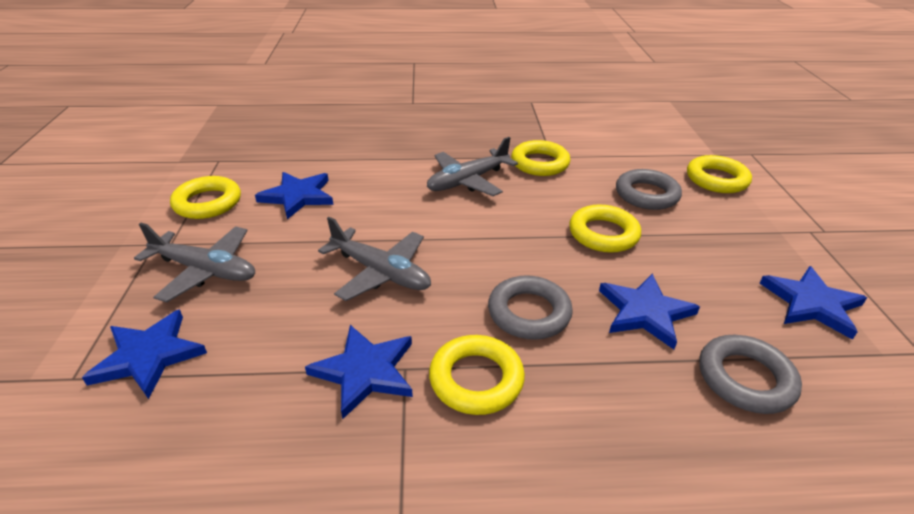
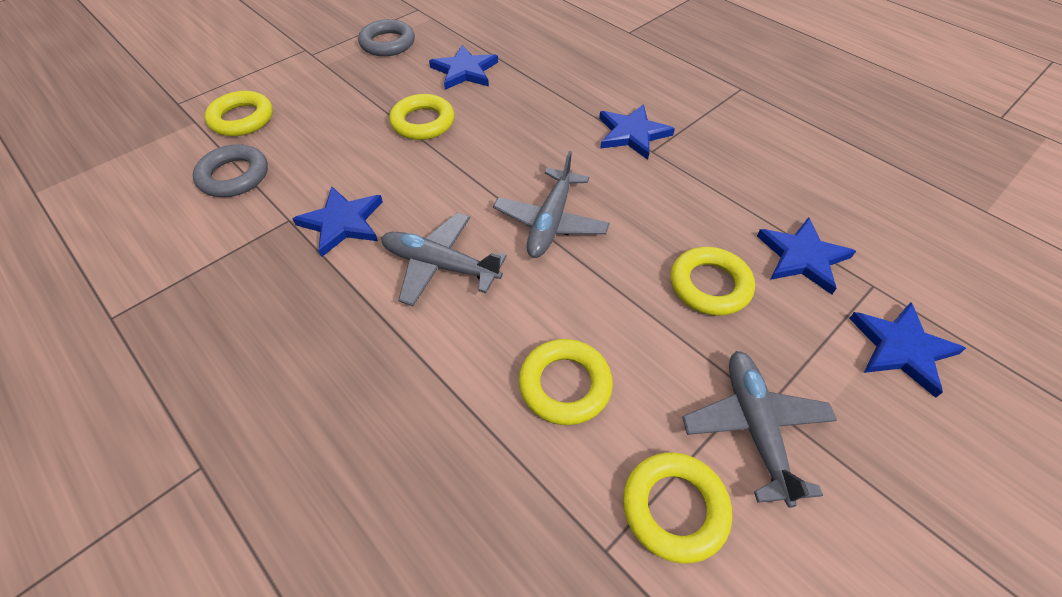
grey ring: 3 -> 2

